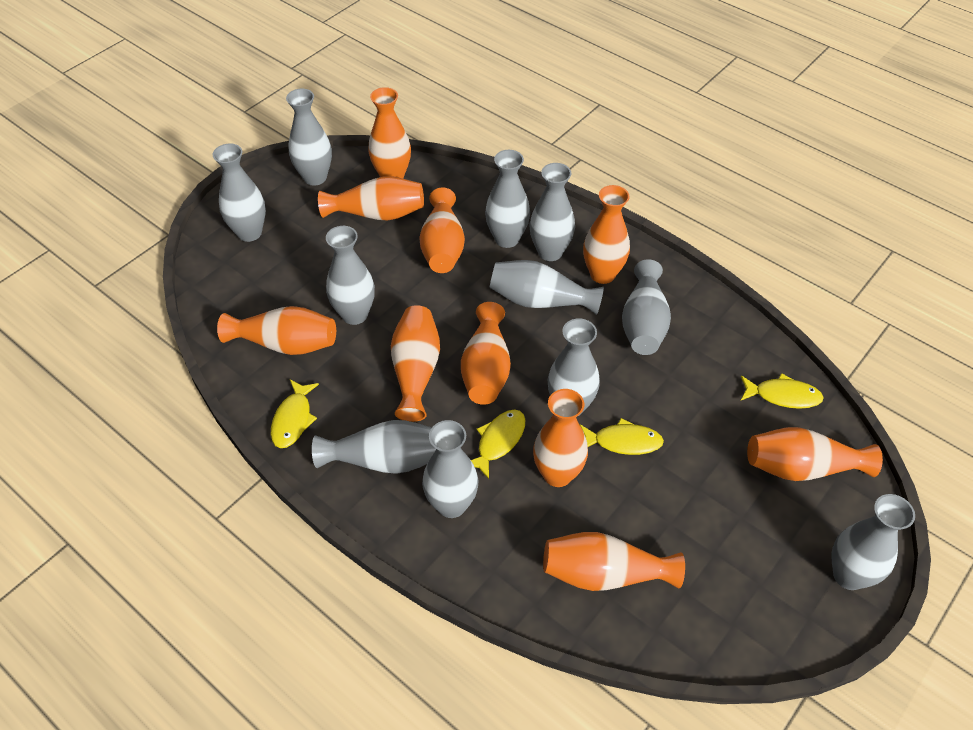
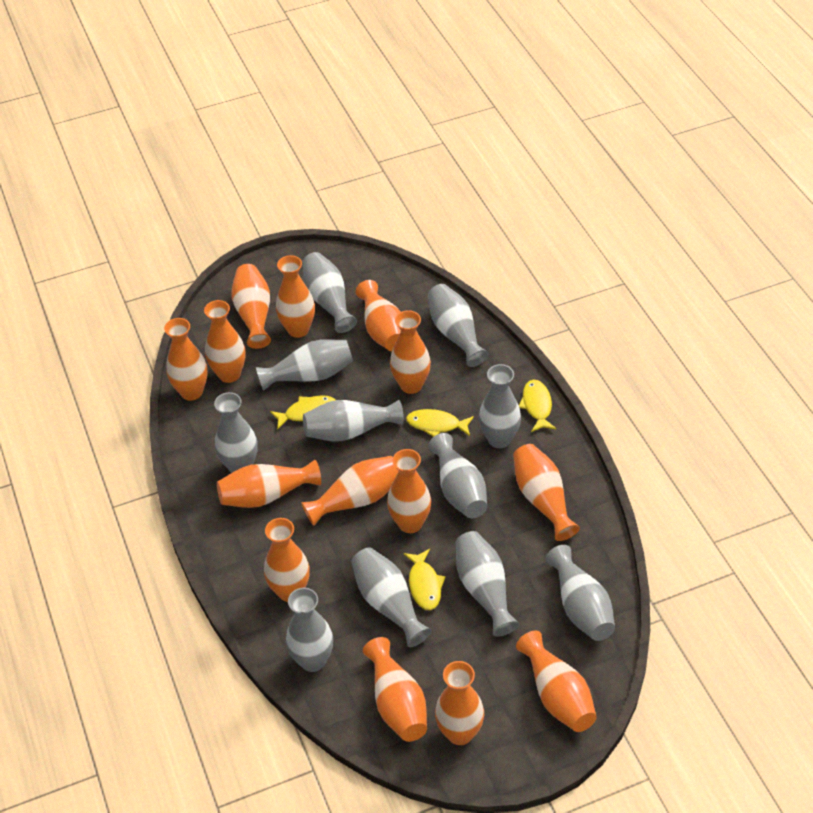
orange vase: 10 -> 14

